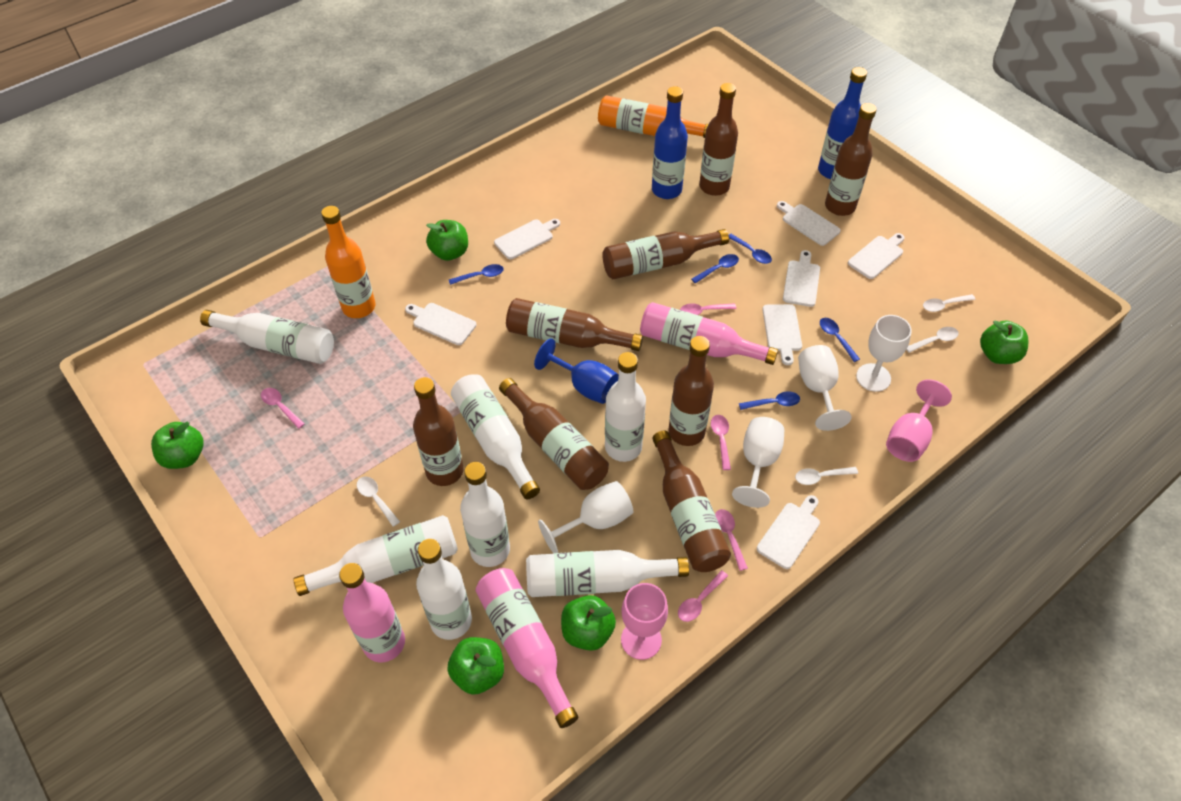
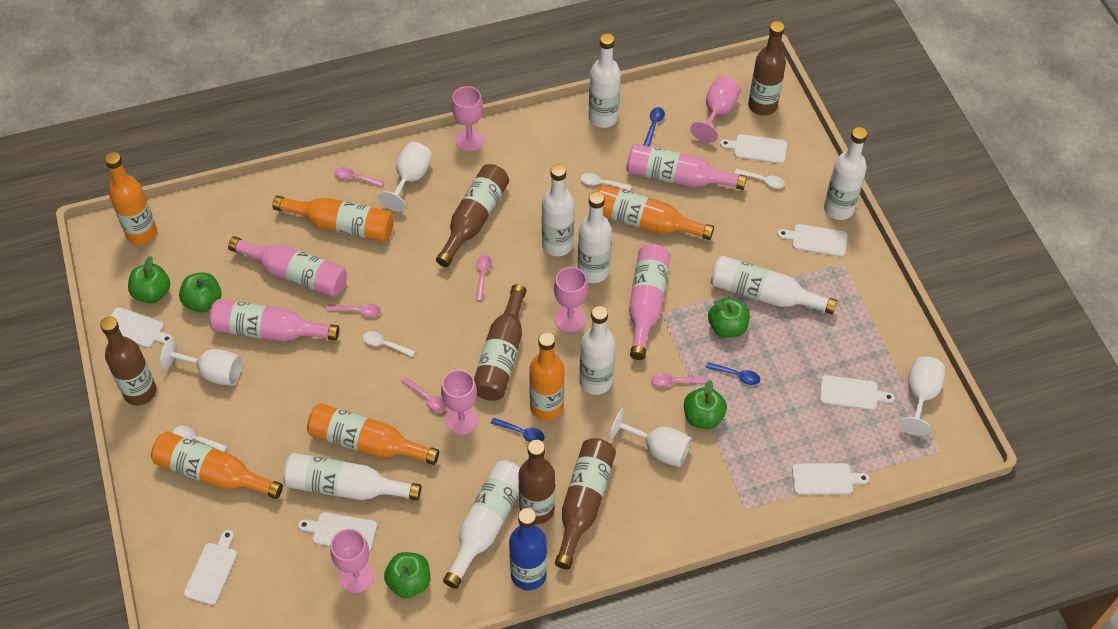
blue bottle: 2 -> 1
blue goblet: 1 -> 0
blue spoon: 5 -> 3
brown bottle: 8 -> 6
orange bottle: 2 -> 6
pink bottle: 3 -> 4
pink goblet: 2 -> 5
white bottle: 7 -> 8

